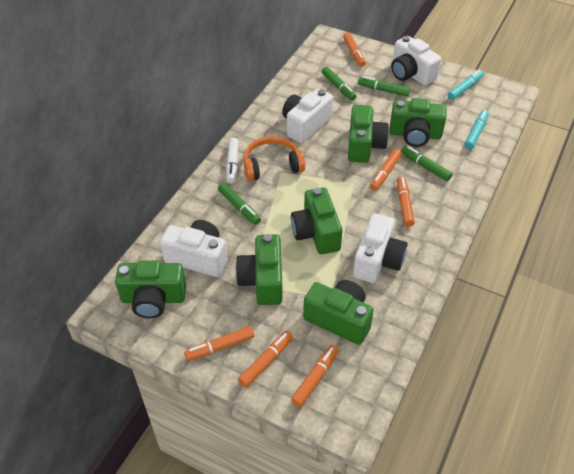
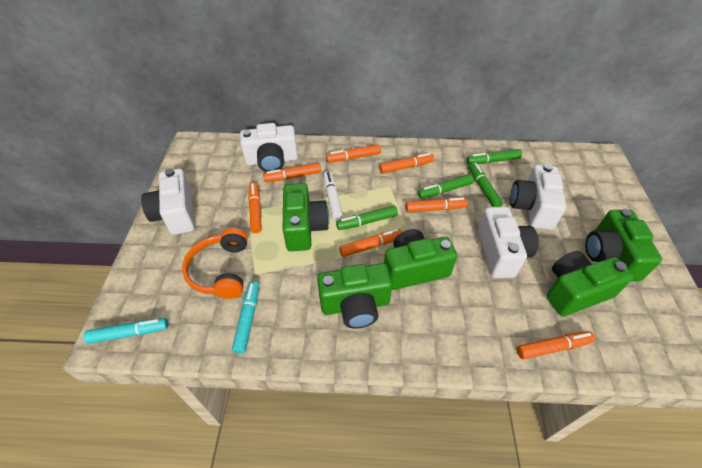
green camera: 6 -> 5
orange marker: 6 -> 7

